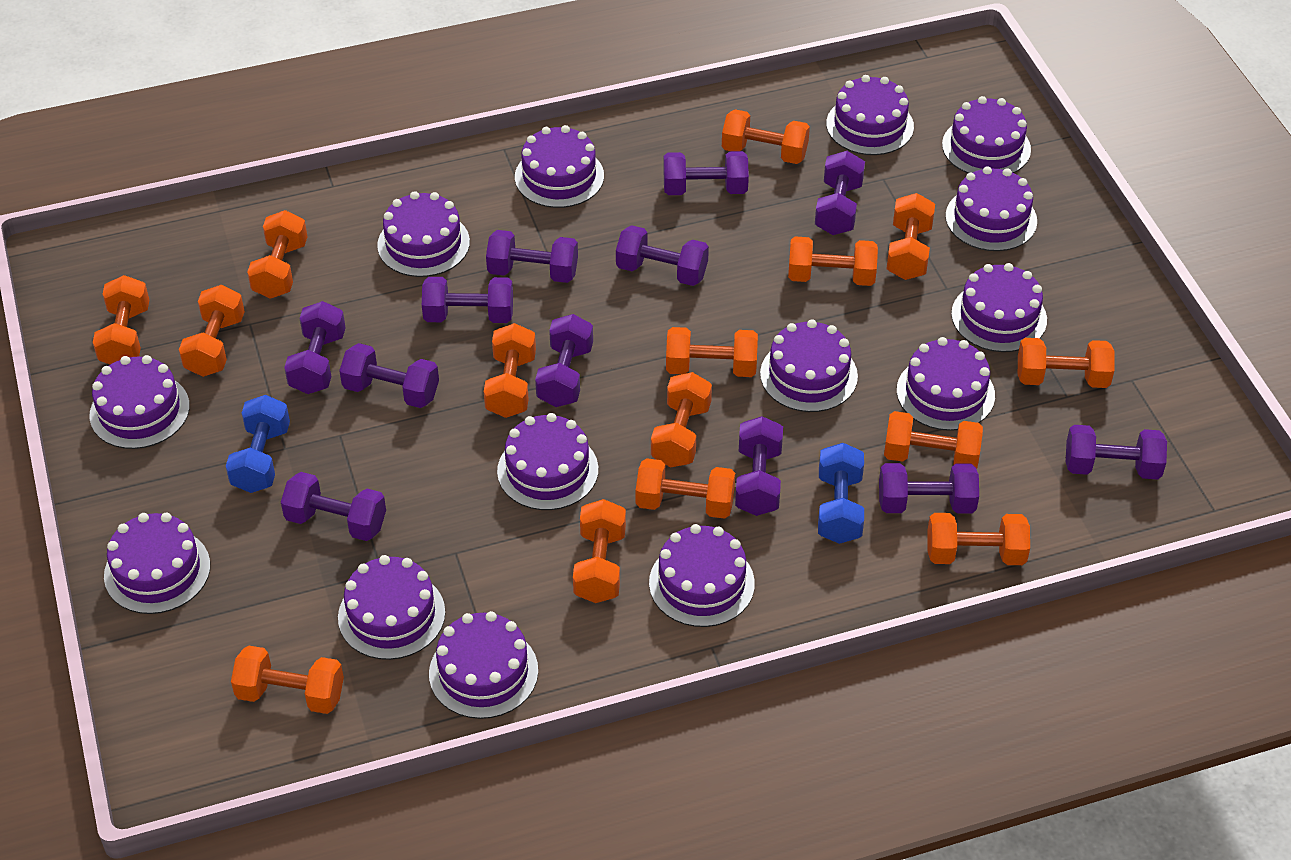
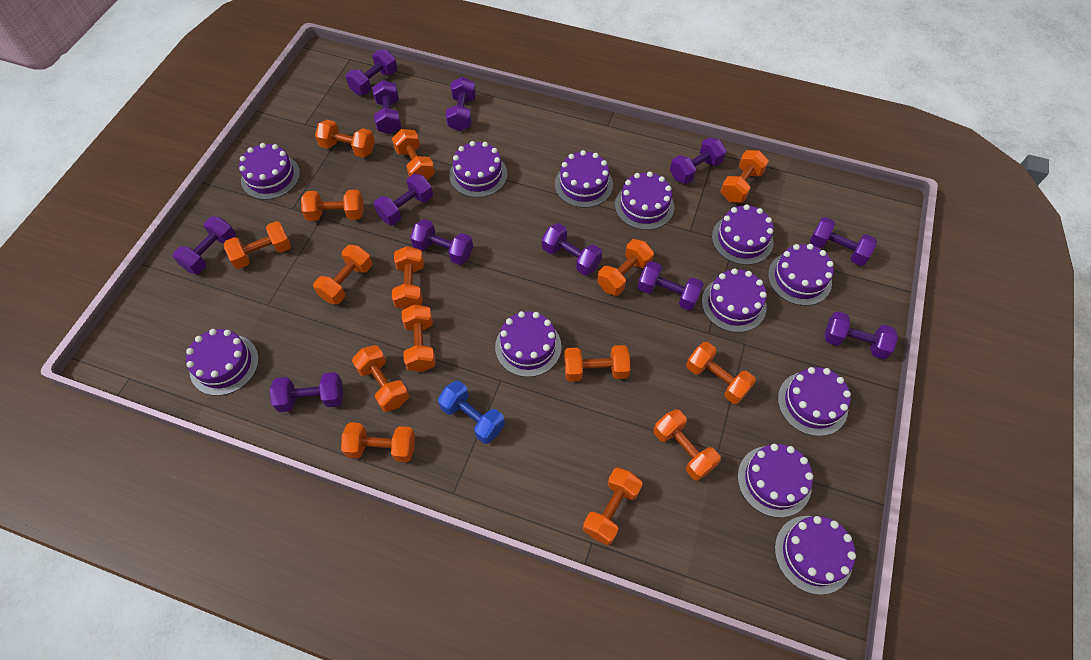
blue dumbbell: 2 -> 1
purple cake: 14 -> 12

